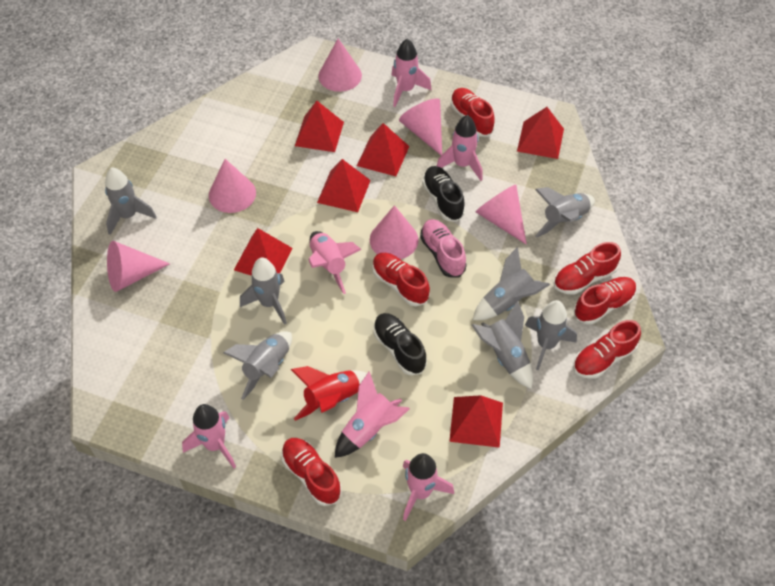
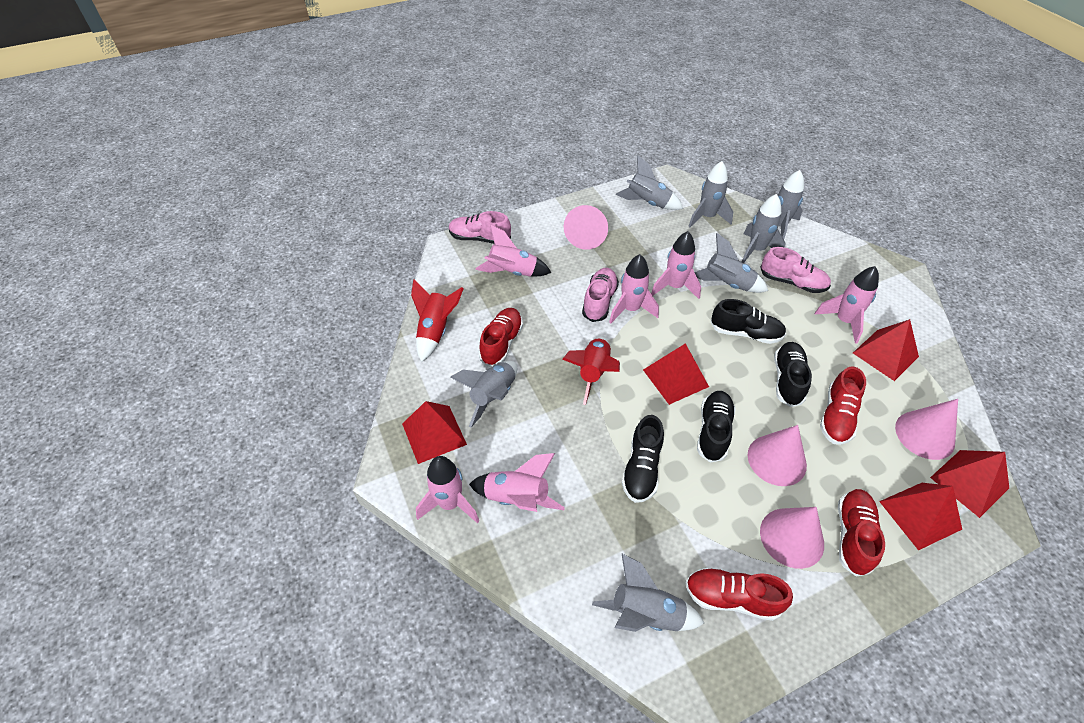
black shoe: 2 -> 4
pink cone: 6 -> 4
pink shoe: 1 -> 3
red pyramid: 6 -> 5
red rocket: 1 -> 2
red shoe: 6 -> 4

